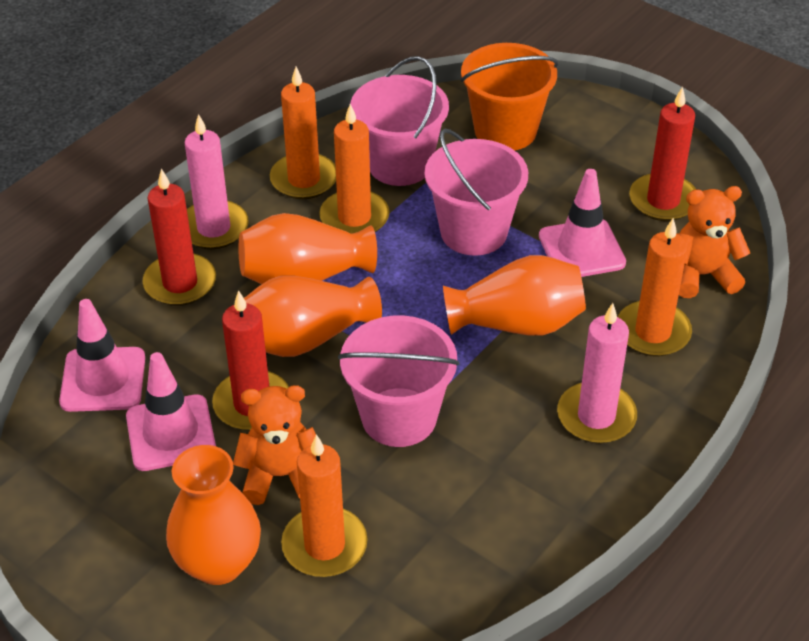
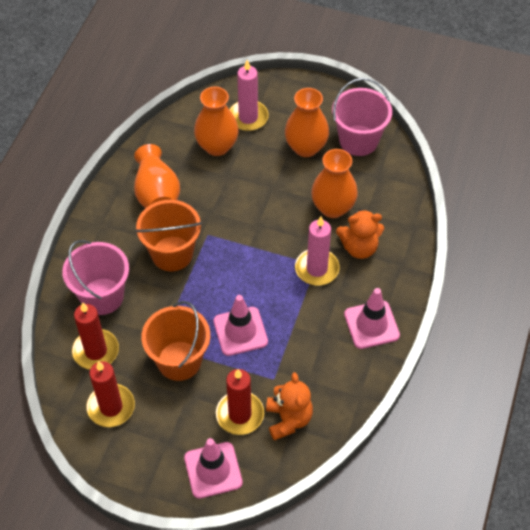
orange bucket: 1 -> 2
orange candle: 4 -> 0
pink bucket: 3 -> 2

